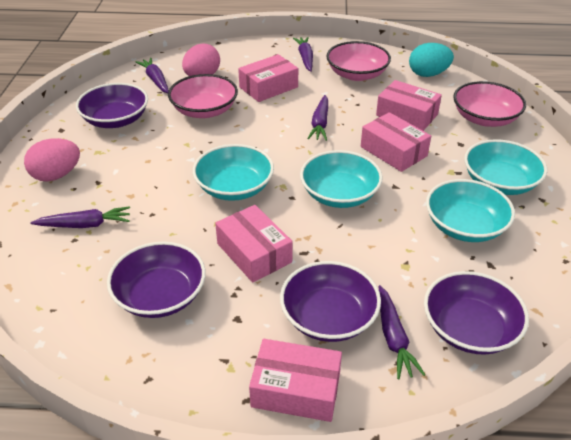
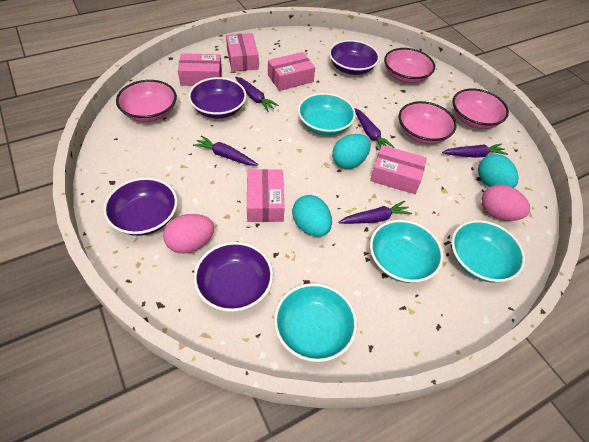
pink bowl: 3 -> 4
turquoise egg: 1 -> 3

